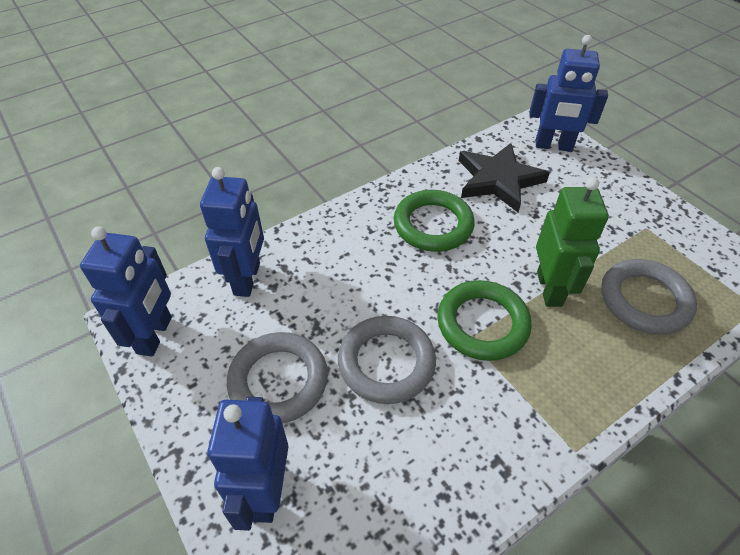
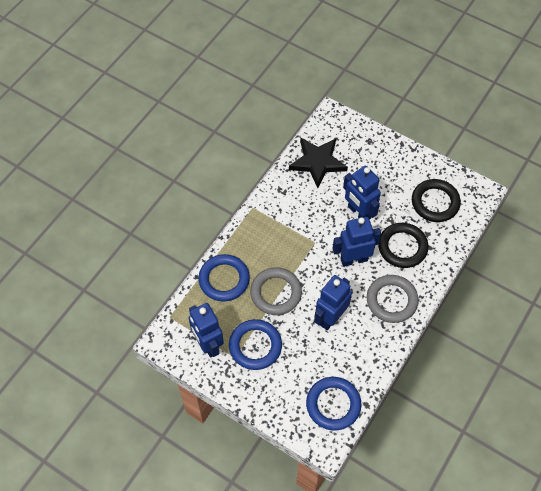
black ring: 0 -> 2
blue ring: 0 -> 3
green ring: 2 -> 0
green robot: 1 -> 0
grey ring: 3 -> 2

